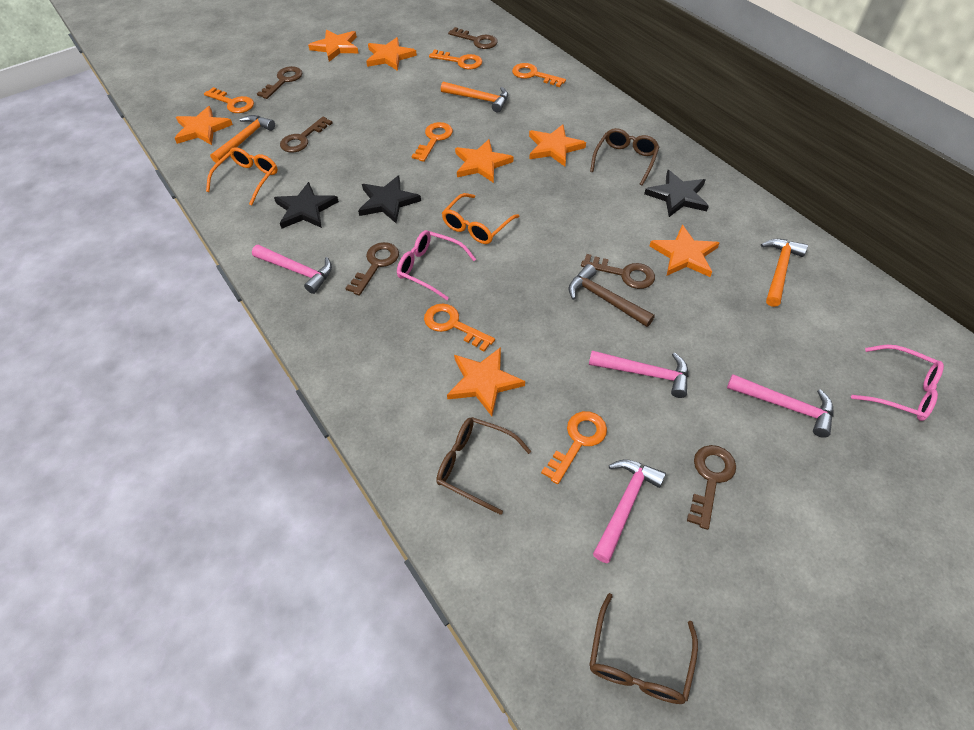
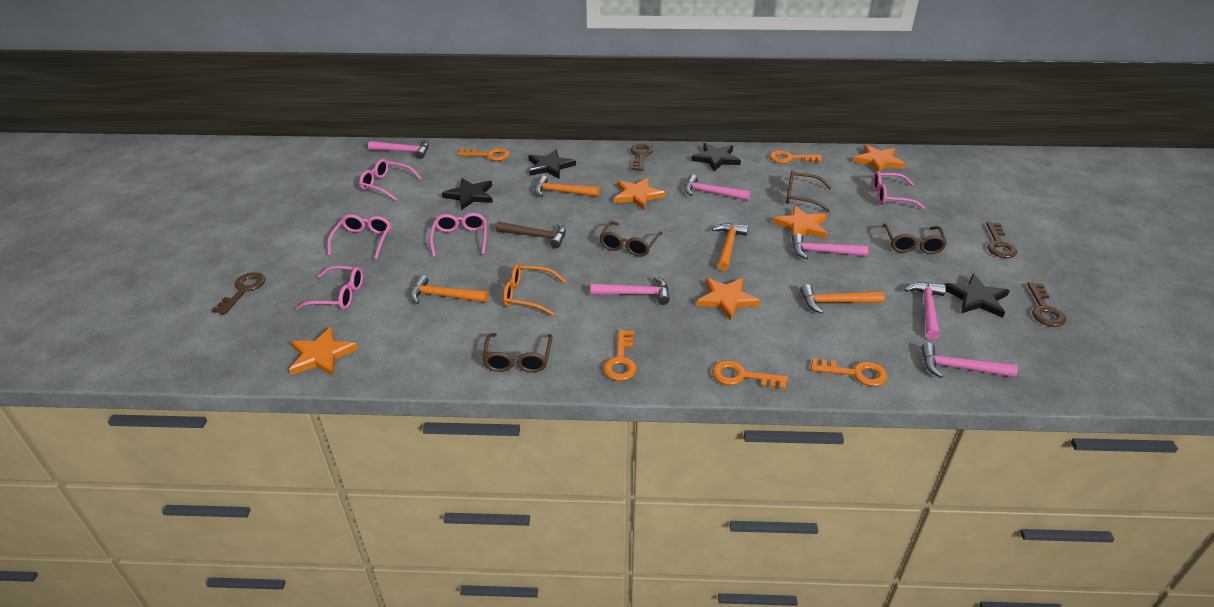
black star: 3 -> 4
brown glasses: 3 -> 4
brown key: 6 -> 4
orange glasses: 2 -> 1
orange hammer: 3 -> 4
orange key: 6 -> 5
orange star: 7 -> 5
pink glasses: 2 -> 5
pink hammer: 4 -> 6

